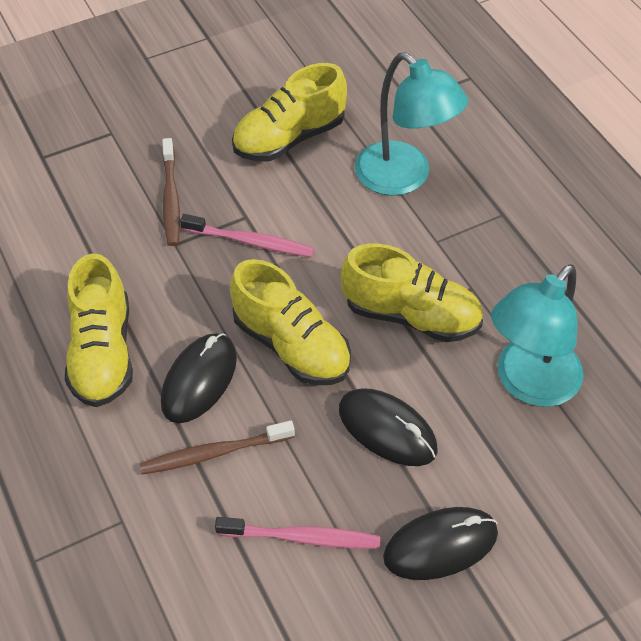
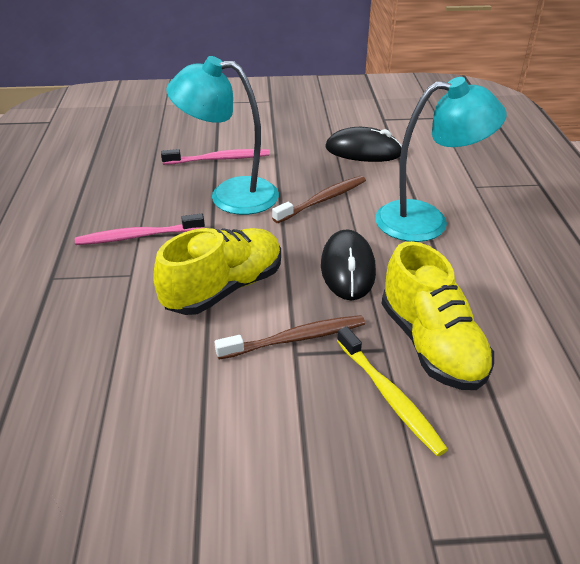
black mouse: 3 -> 2
yellow shoe: 4 -> 2
yellow toothbrush: 0 -> 1

